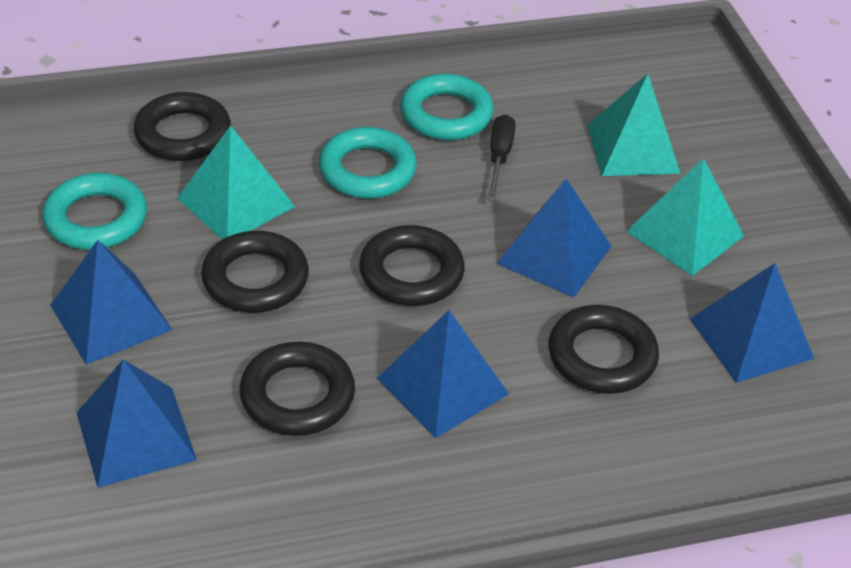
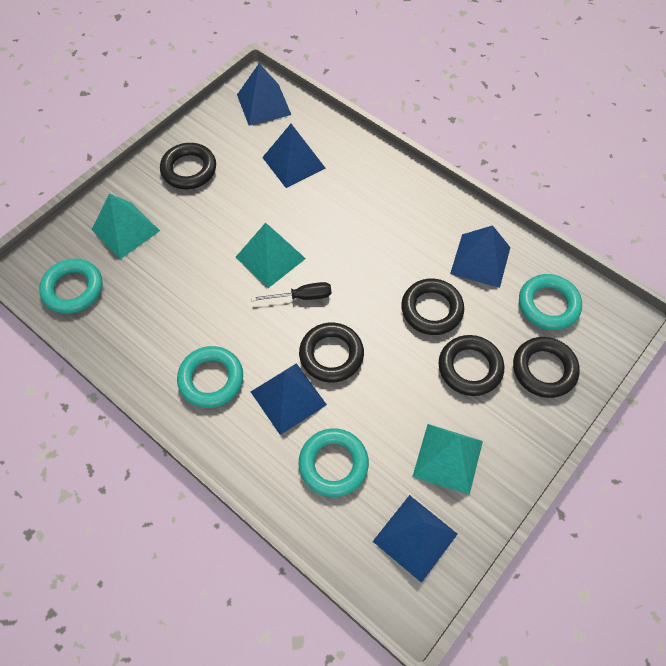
turquoise ring: 3 -> 4

